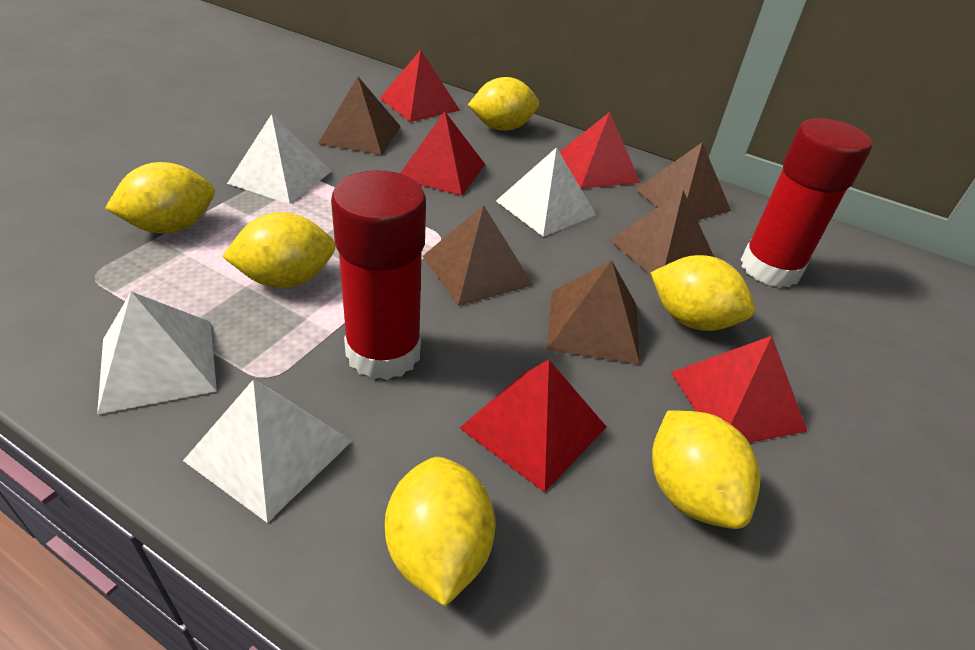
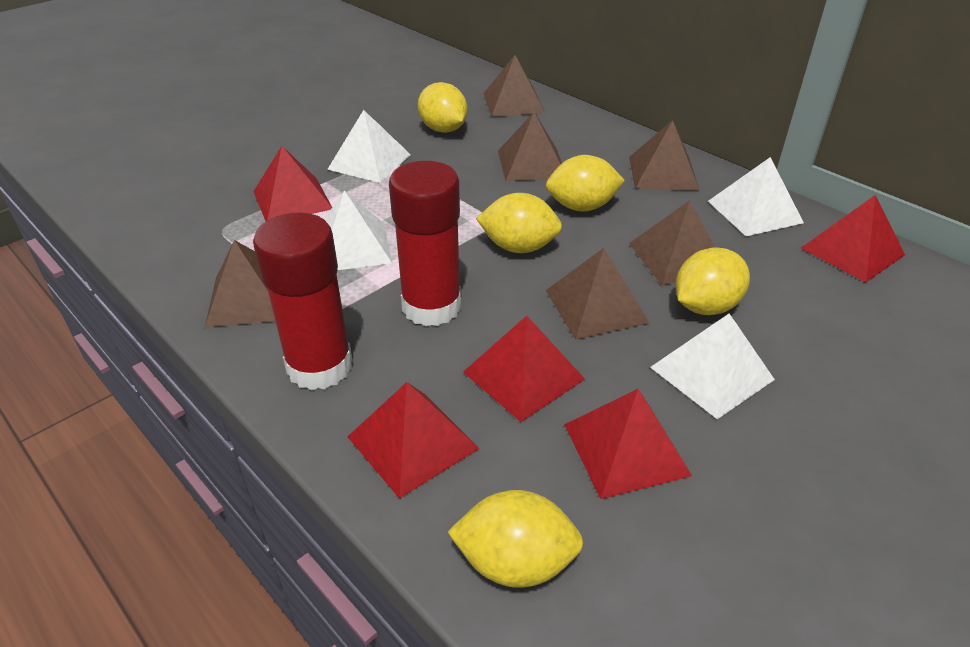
brown pyramid: 5 -> 6
yellow lemon: 6 -> 5

